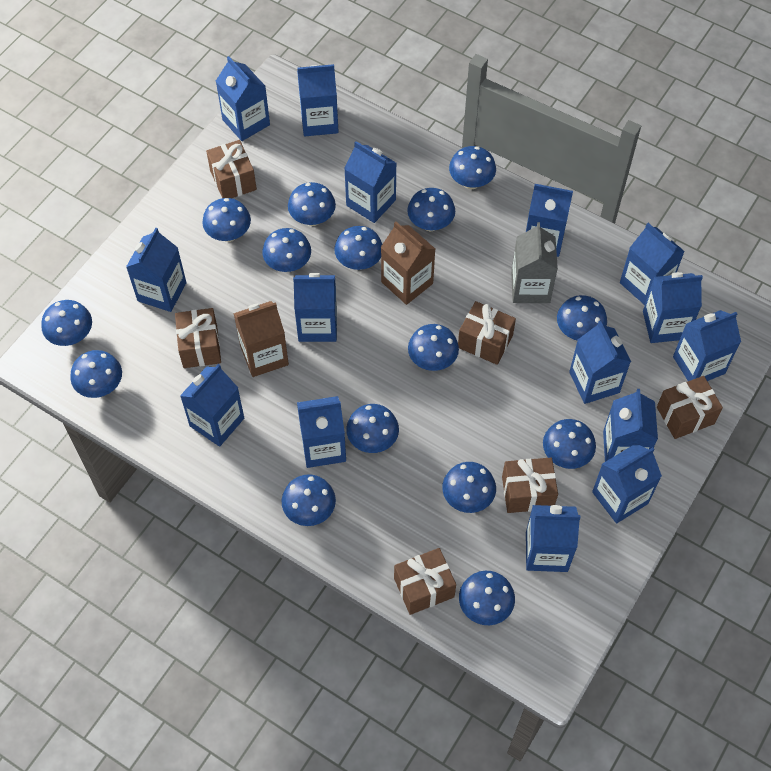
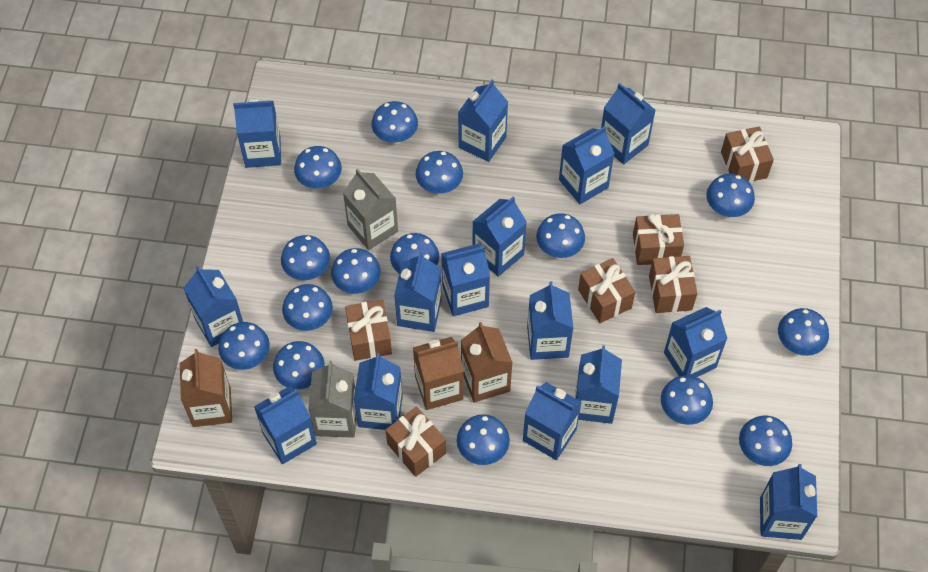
brown carton: 2 -> 3
grey carton: 1 -> 2

